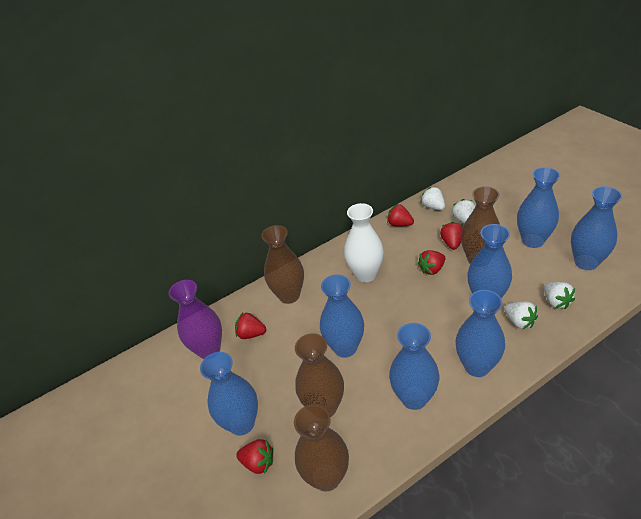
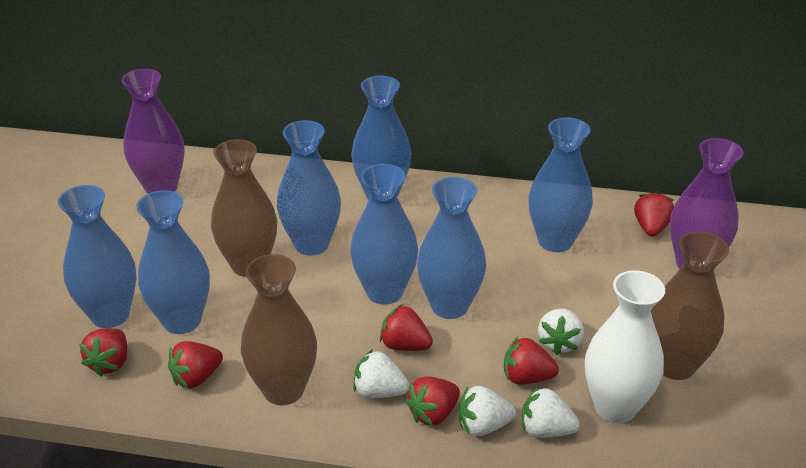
brown vase: 4 -> 3
purple vase: 1 -> 2
red strawberry: 5 -> 6

